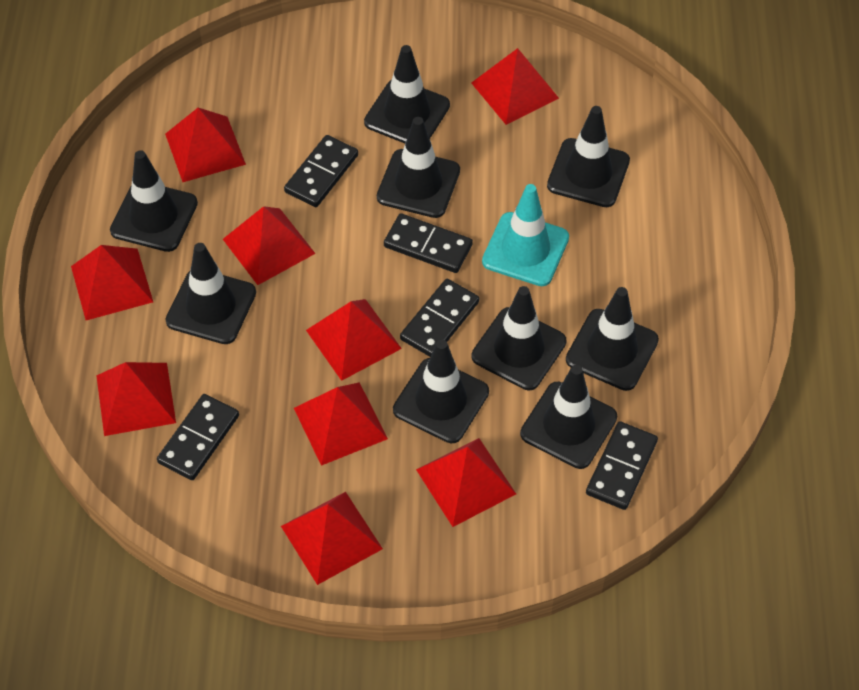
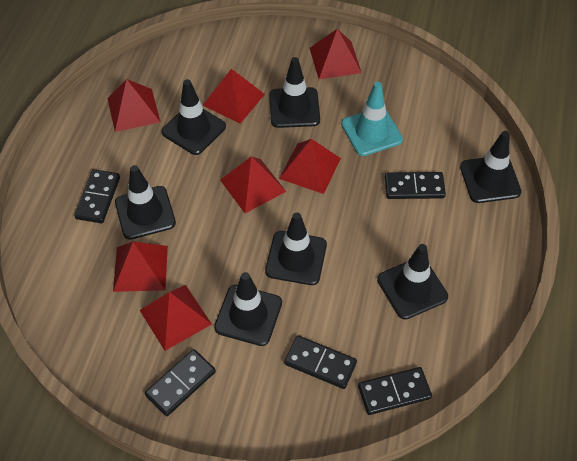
black traffic cone: 9 -> 7
red pyramid: 9 -> 7

